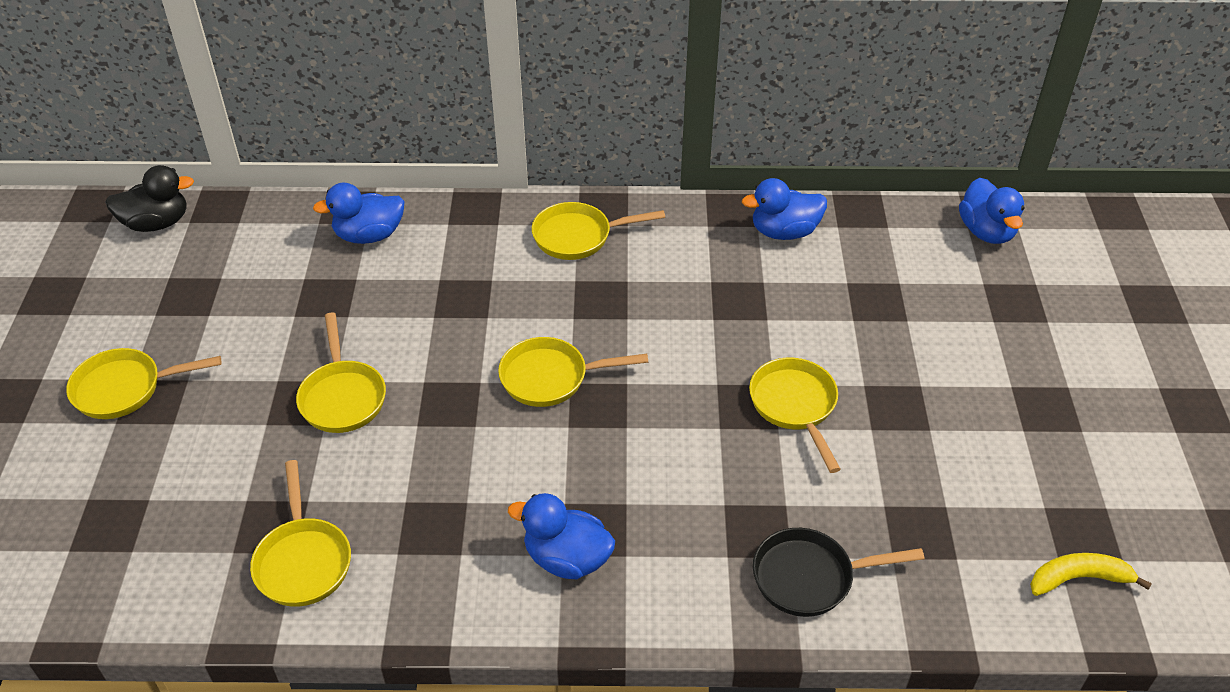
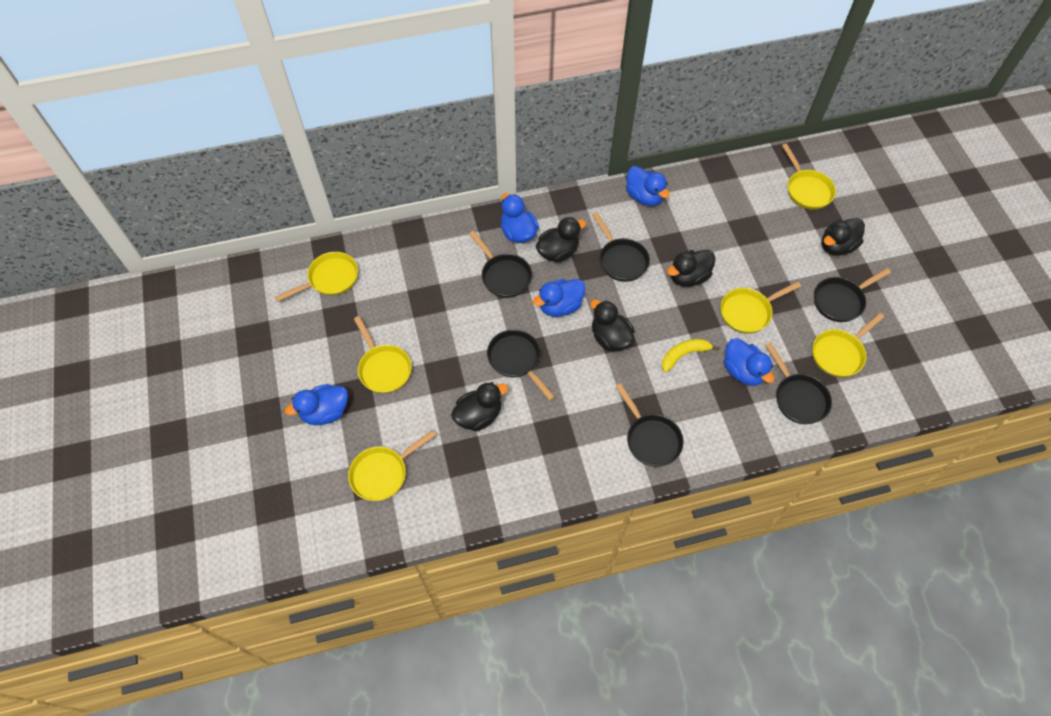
black duck: 1 -> 5
black pan: 1 -> 6
blue duck: 4 -> 5

